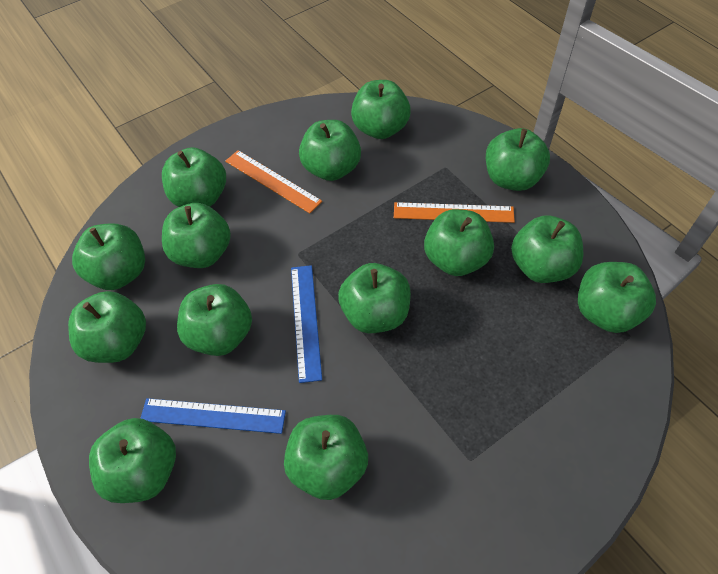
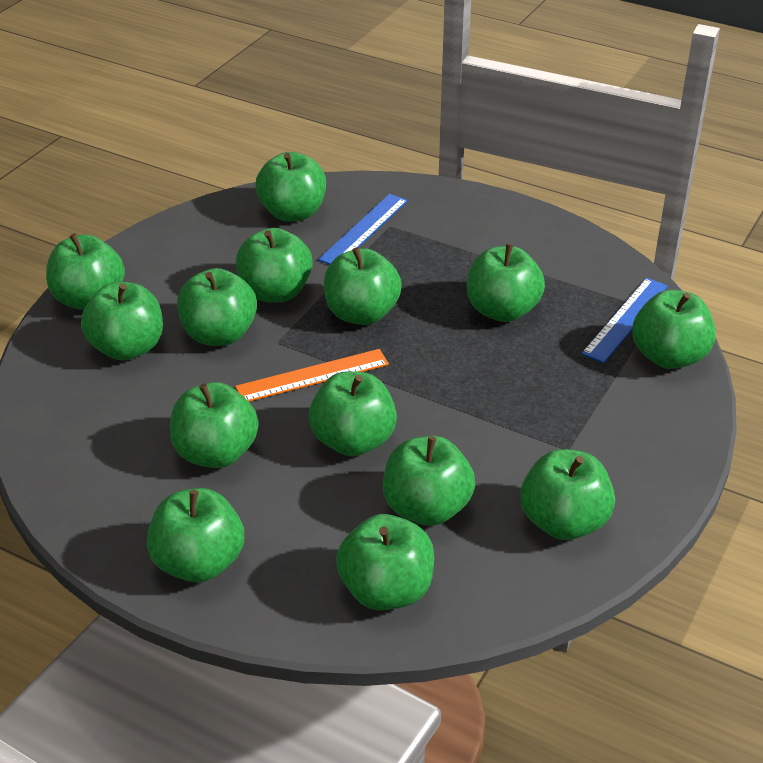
orange ruler: 2 -> 1

